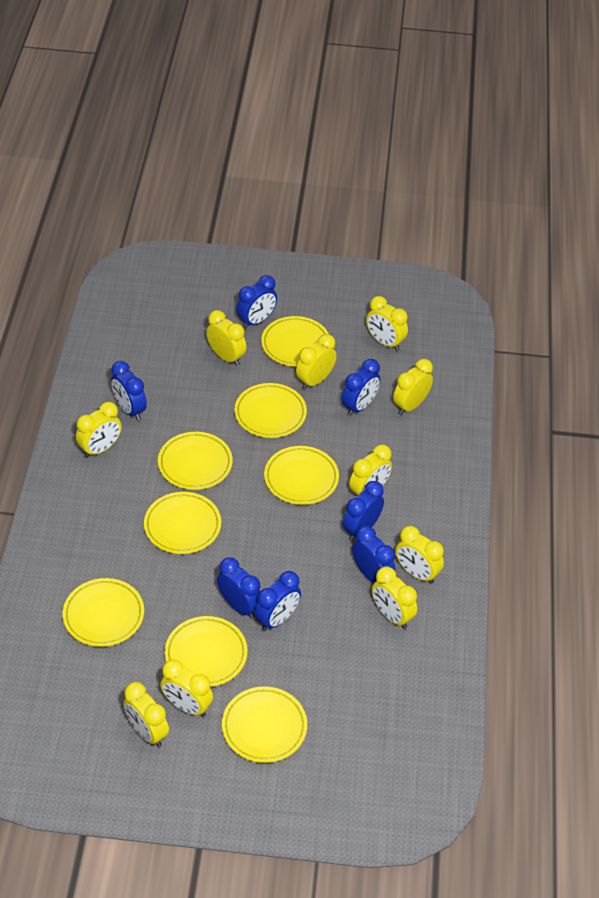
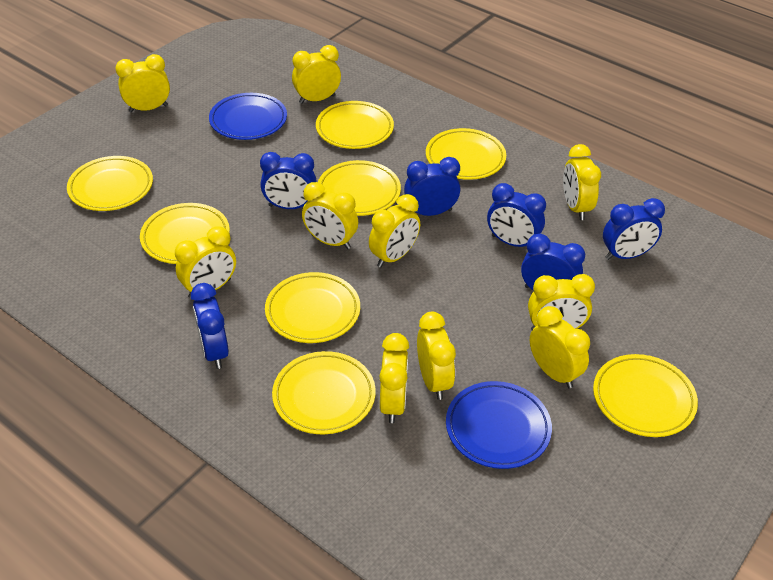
blue clock: 7 -> 6
blue plate: 0 -> 2

